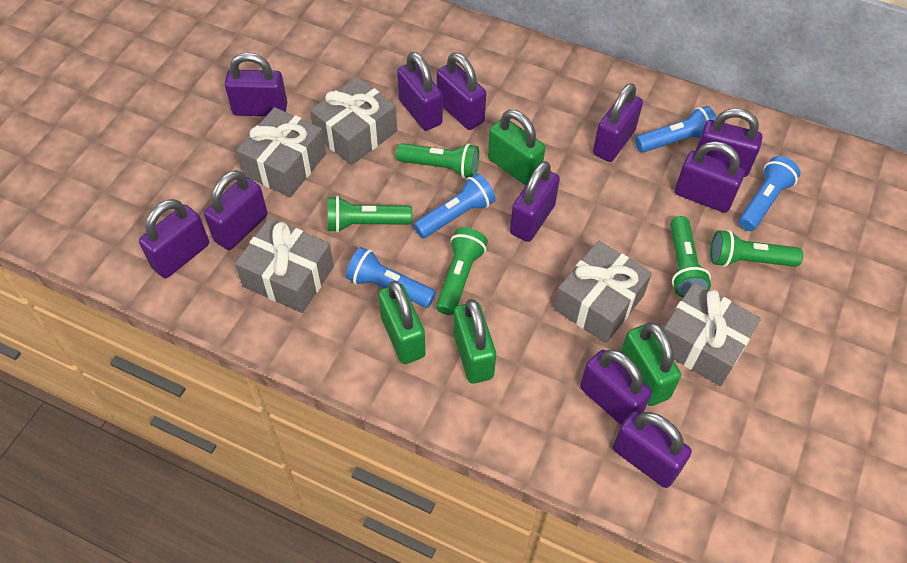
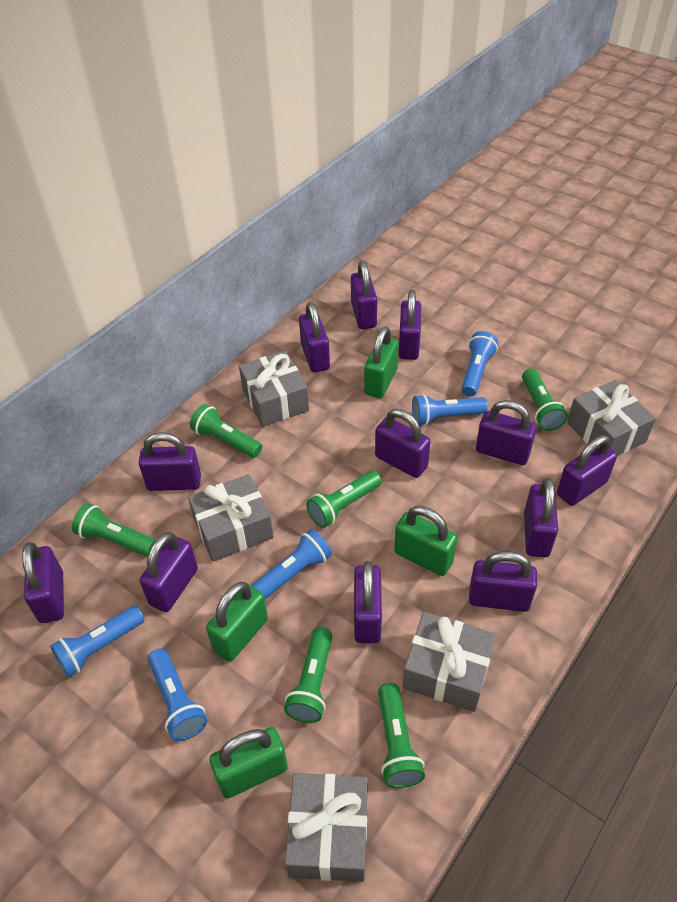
blue flashlight: 4 -> 5
green flashlight: 5 -> 6
purple padlock: 11 -> 12

